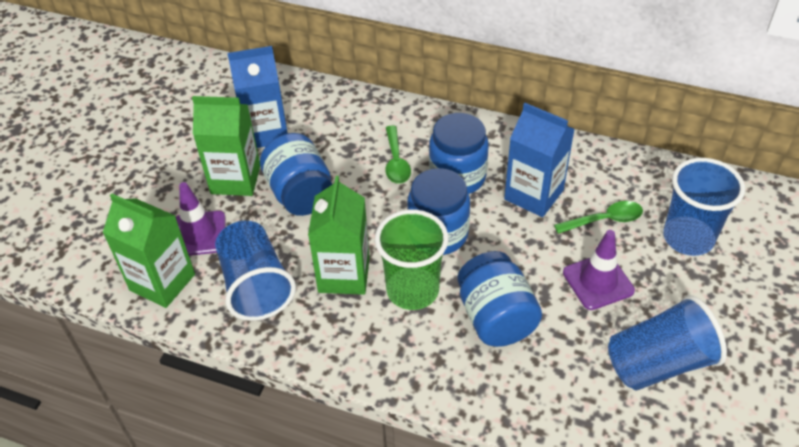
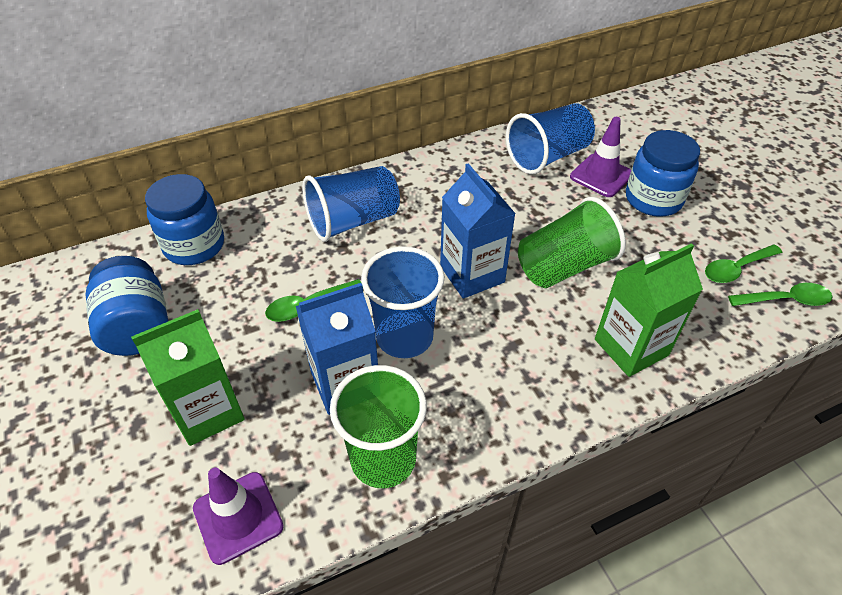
blue jar: 4 -> 3
green carton: 3 -> 2
green cup: 1 -> 2
green spoon: 2 -> 3

